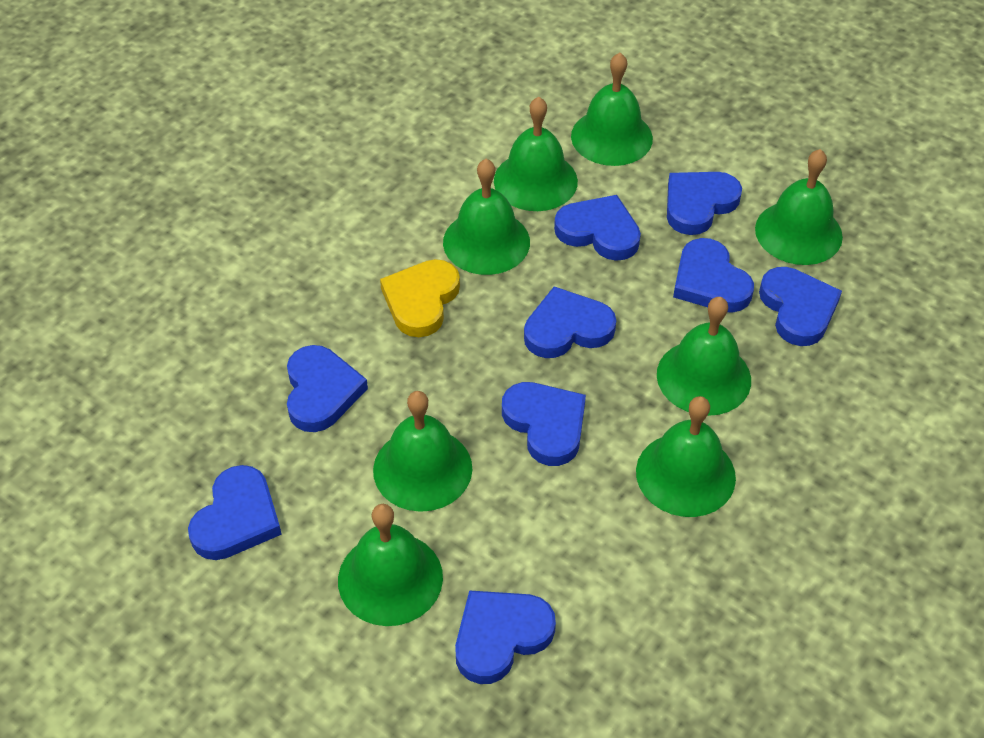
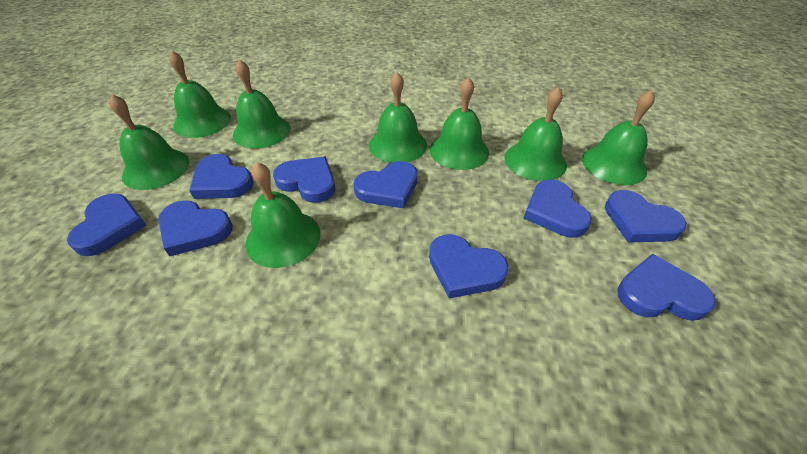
yellow heart: 1 -> 0

